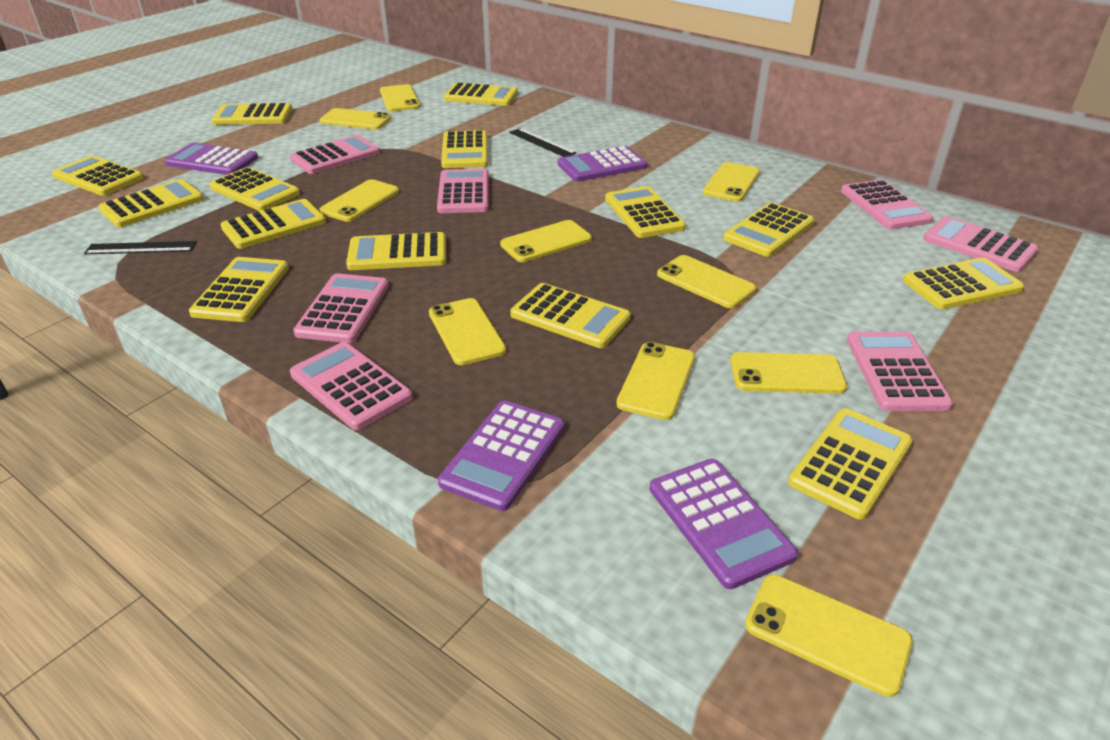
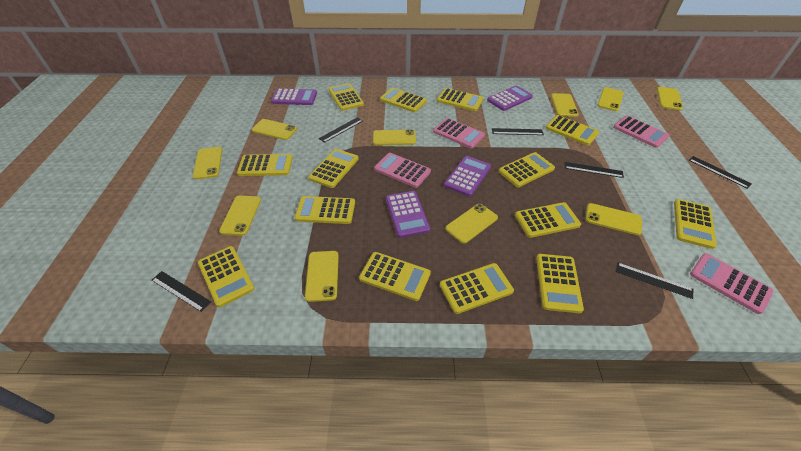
black ruler: 2 -> 6
pink calculator: 7 -> 4

